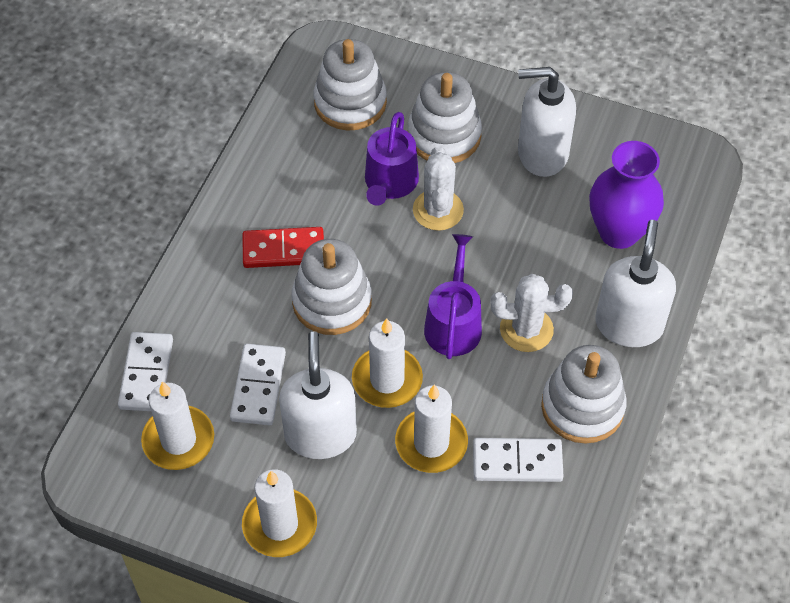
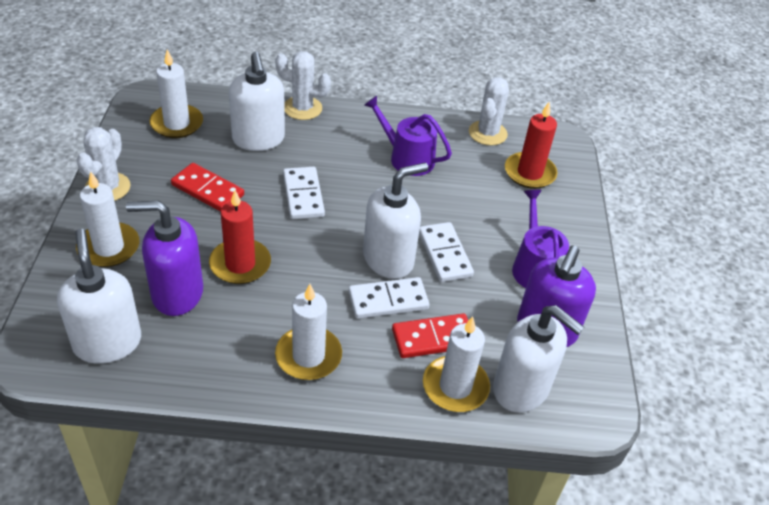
purple soap dispenser: 0 -> 2
purple vase: 1 -> 0
red candle: 0 -> 2
red domino: 1 -> 2
white cactus: 2 -> 3
white soap dispenser: 3 -> 4
white stacking toy: 4 -> 0

